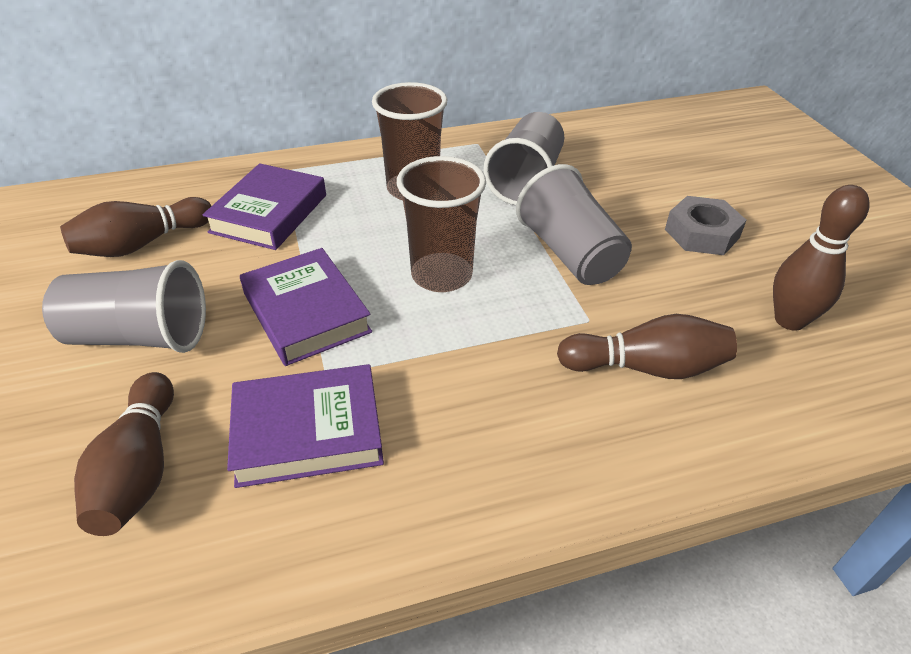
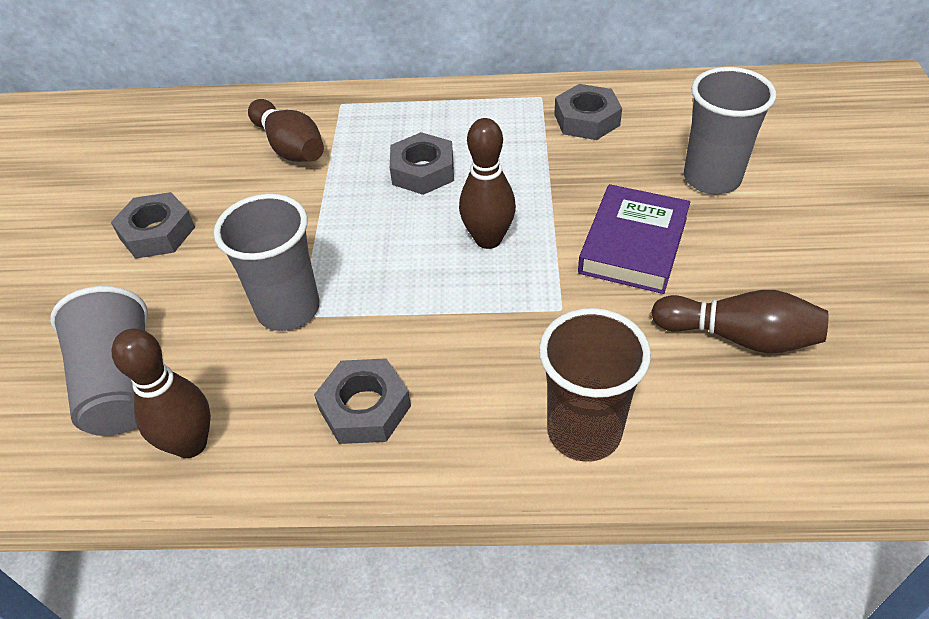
brown cup: 2 -> 1
grey nut: 1 -> 4
purple book: 3 -> 1

